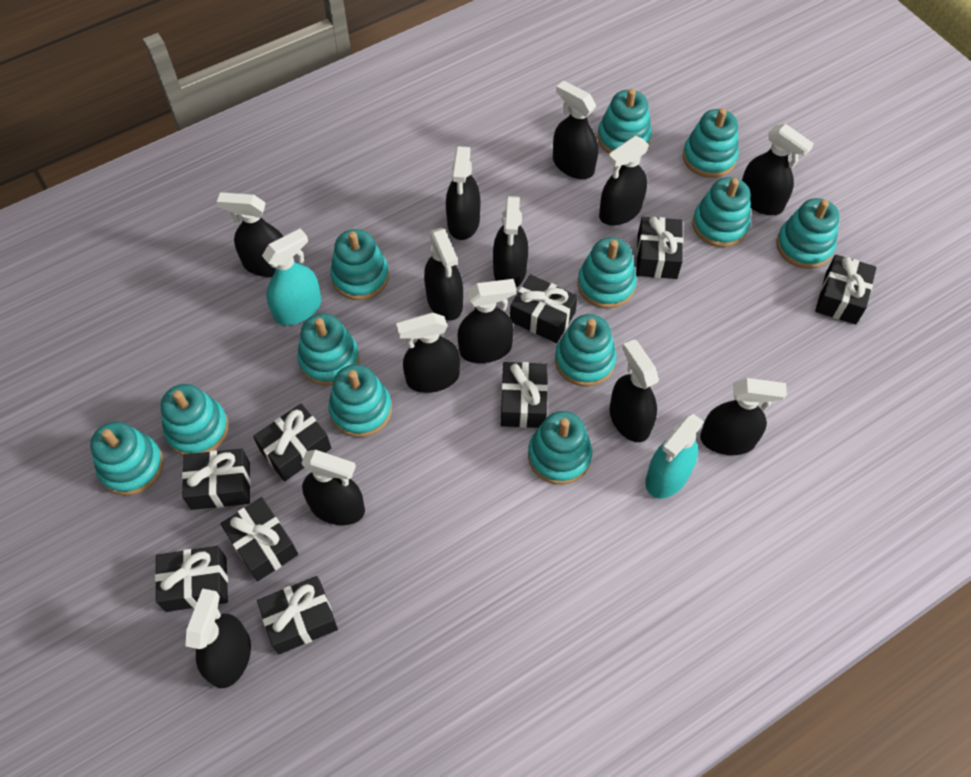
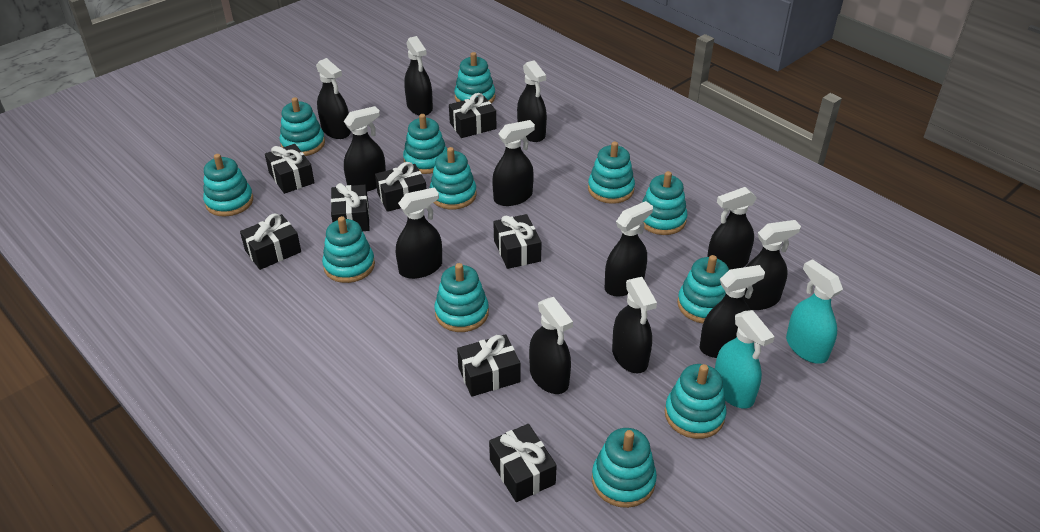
black gift: 9 -> 8
black spray bottle: 13 -> 12

